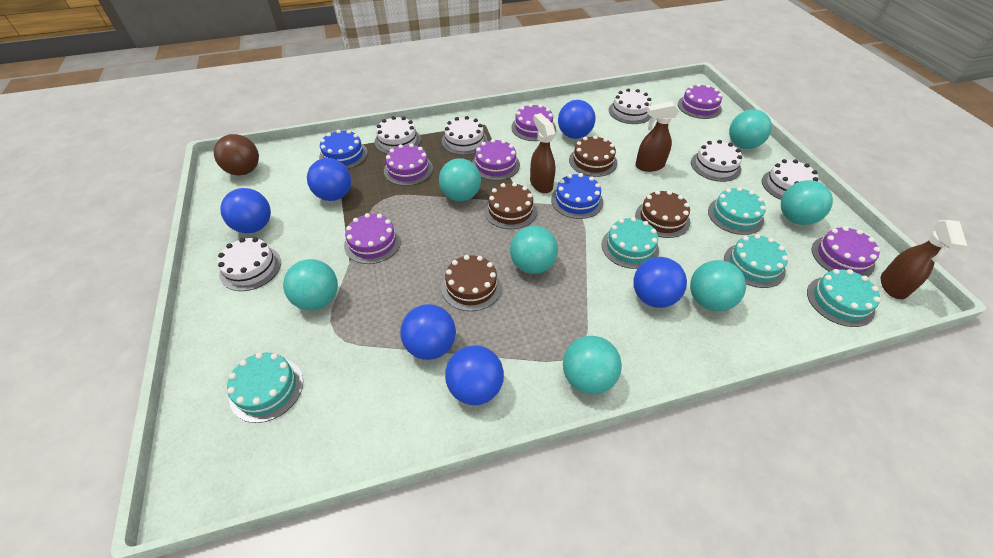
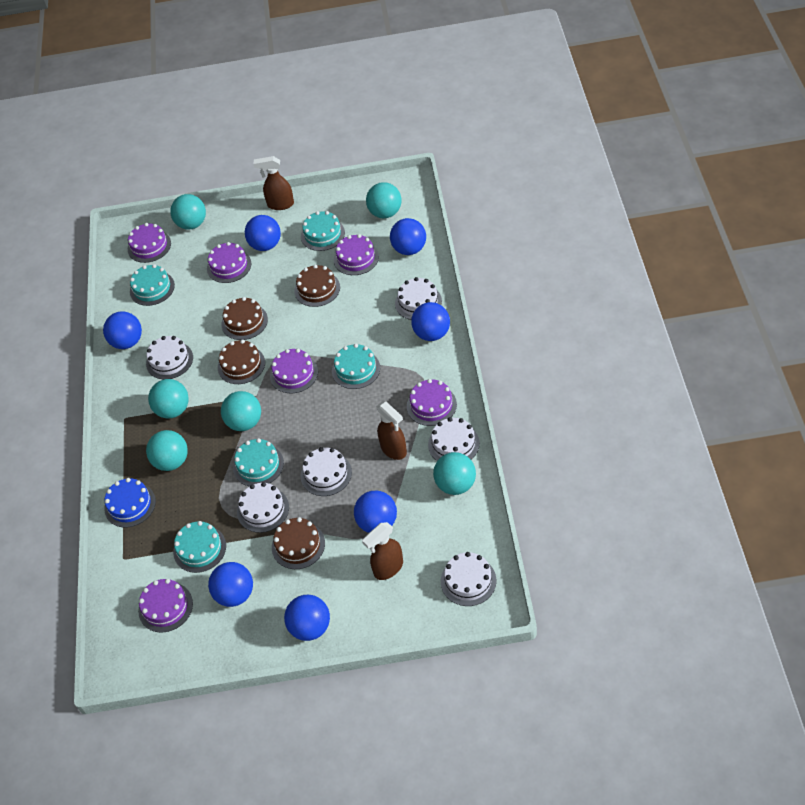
blue ball: 6 -> 7
blue cake: 2 -> 1
brown ball: 1 -> 0
turquoise ball: 7 -> 6

